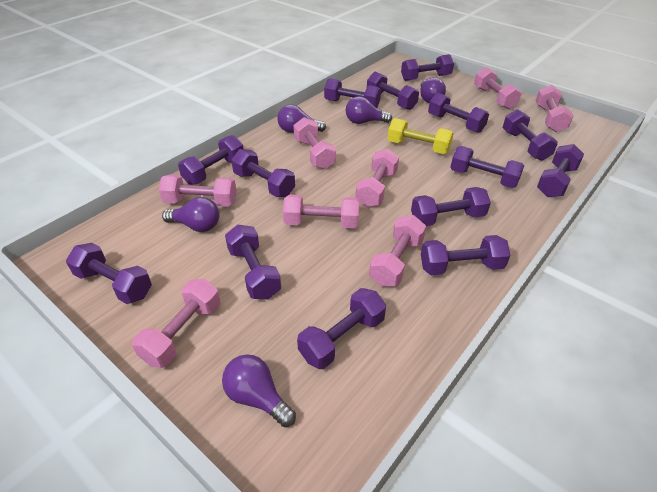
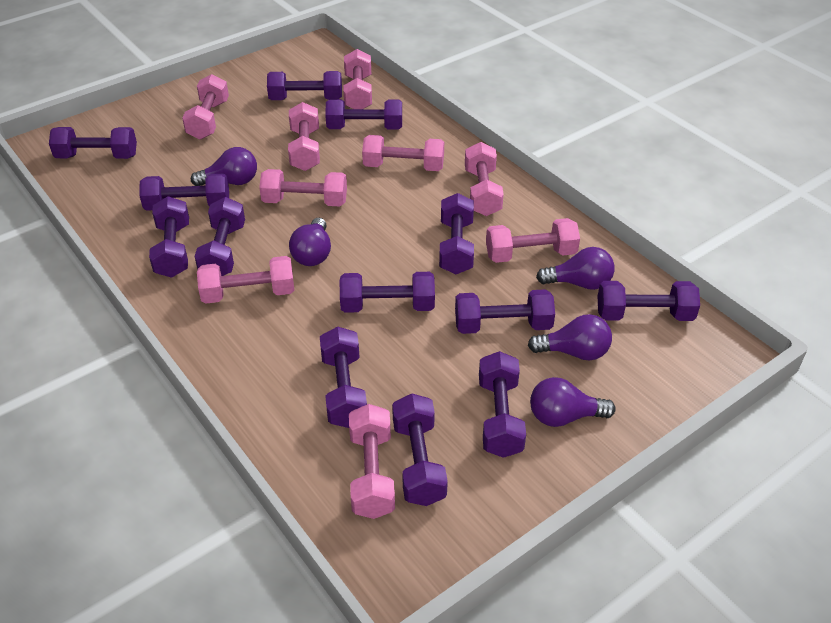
pink dumbbell: 8 -> 9
purple dumbbell: 14 -> 13
yellow dumbbell: 1 -> 0

